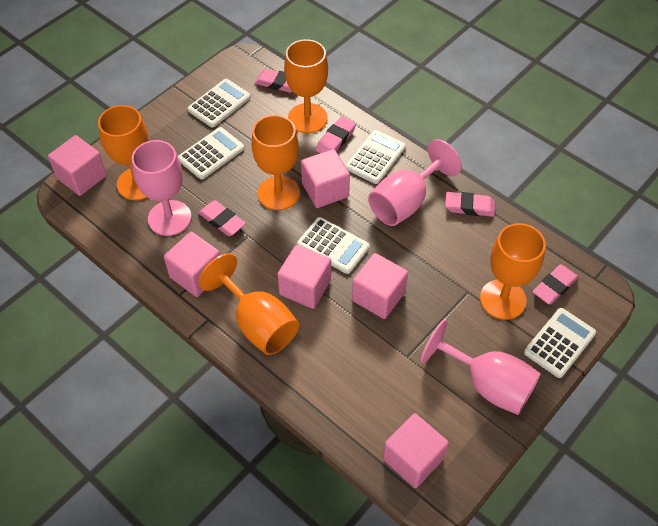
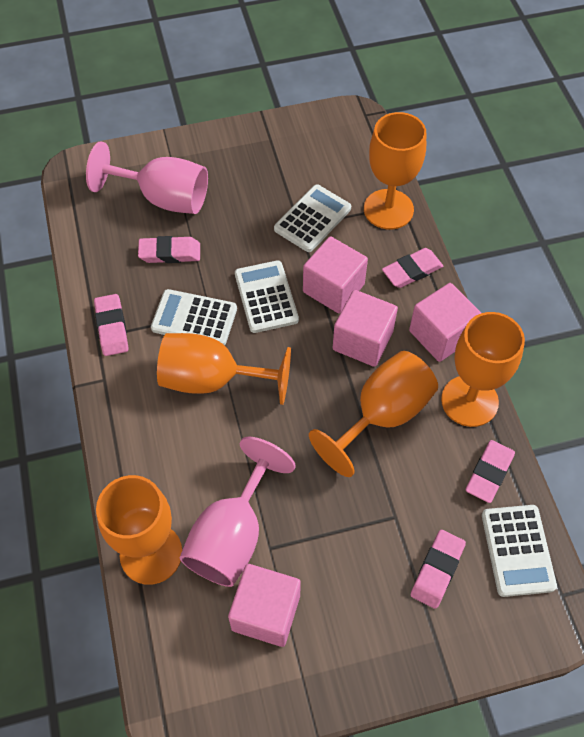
pink cube: 6 -> 4
pink goblet: 3 -> 2
white calculator: 5 -> 4

